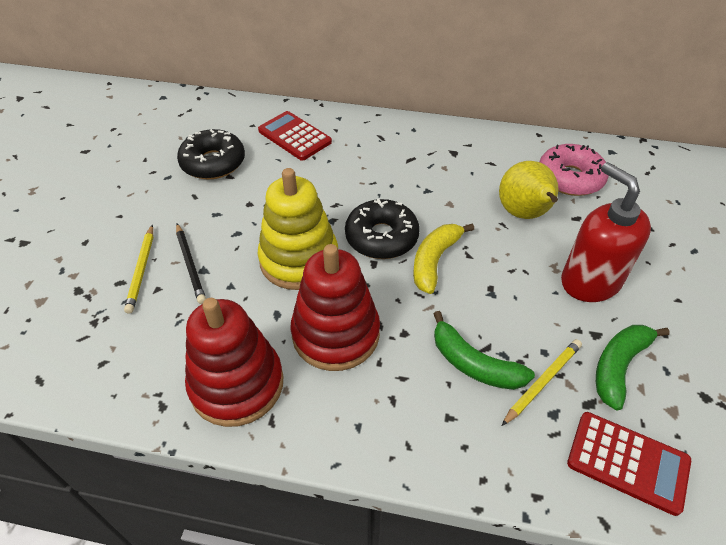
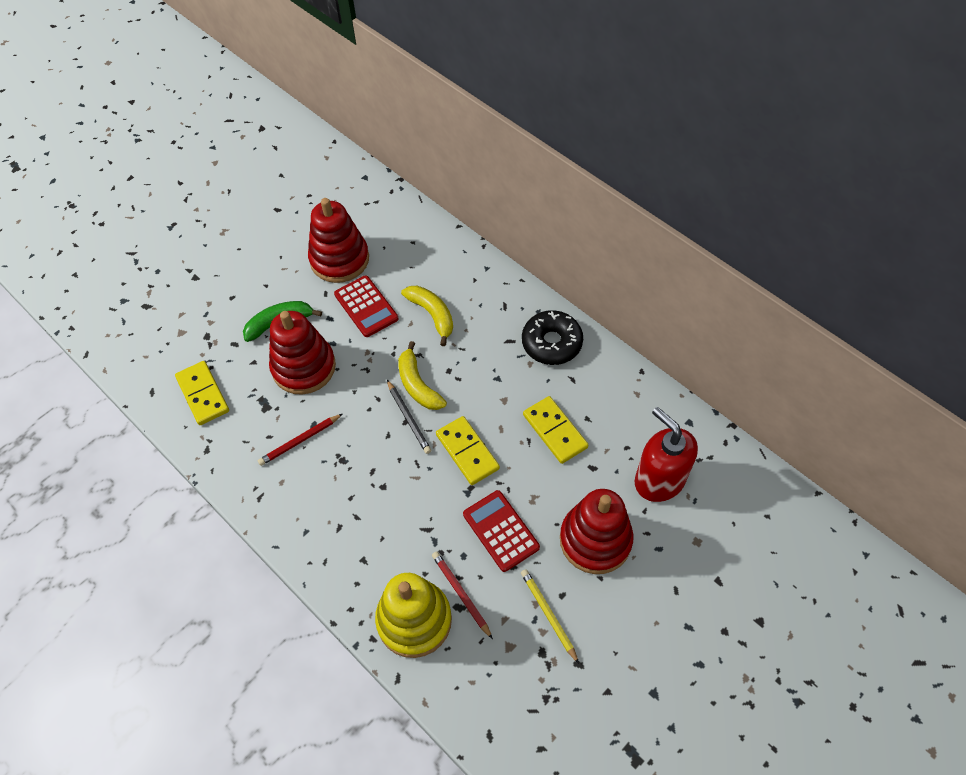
black donut: 2 -> 1
green banana: 2 -> 1
pink donut: 1 -> 0
red pencil: 0 -> 2
red stacking toy: 2 -> 3
yellow banana: 1 -> 2
yellow domino: 0 -> 3
yellow pear: 1 -> 0
yellow pencil: 2 -> 1

